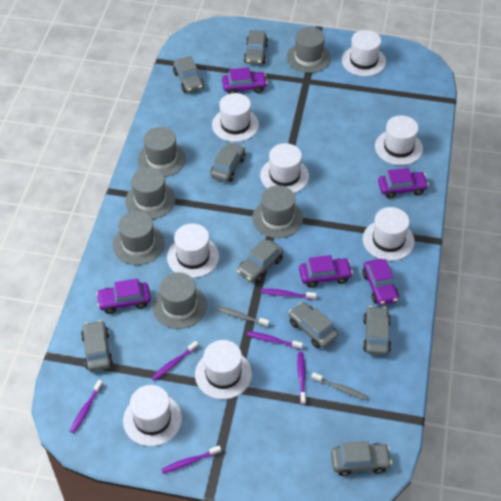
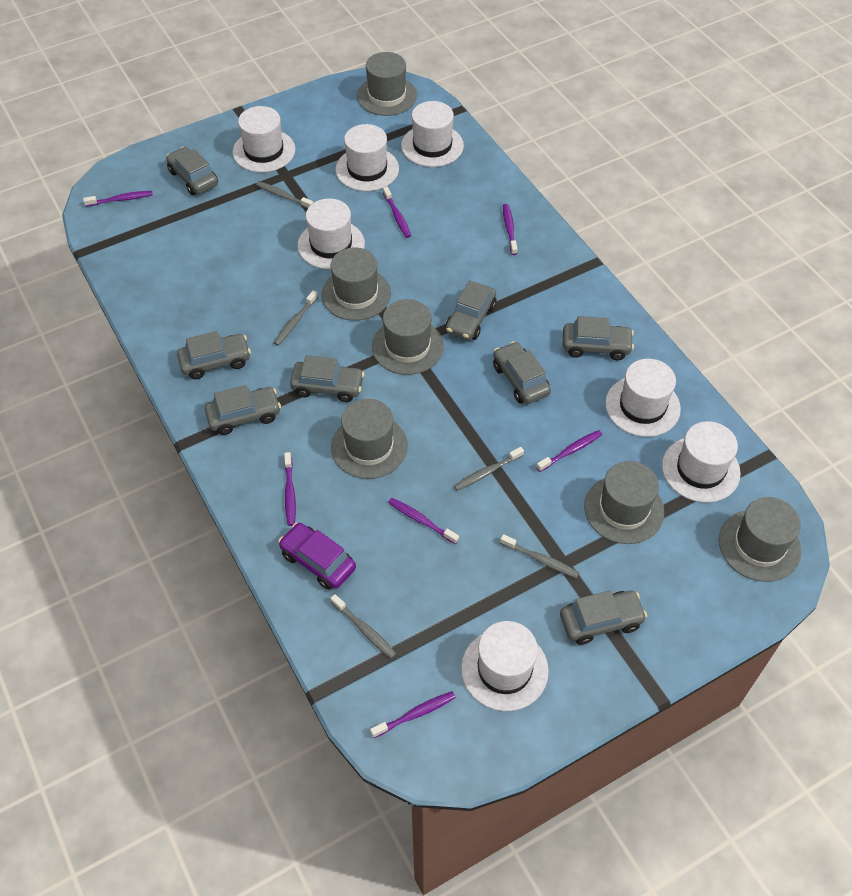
grey toothbrush: 2 -> 5
purple car: 5 -> 1
purple toothbrush: 6 -> 7
white hat: 8 -> 7

